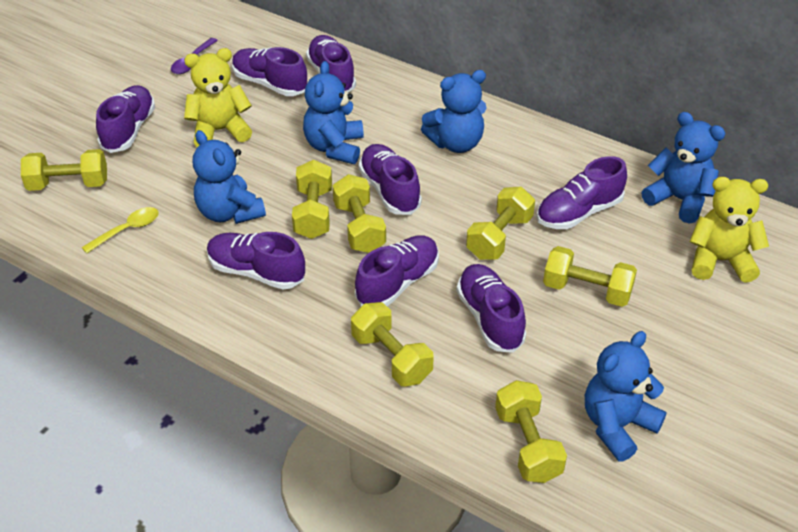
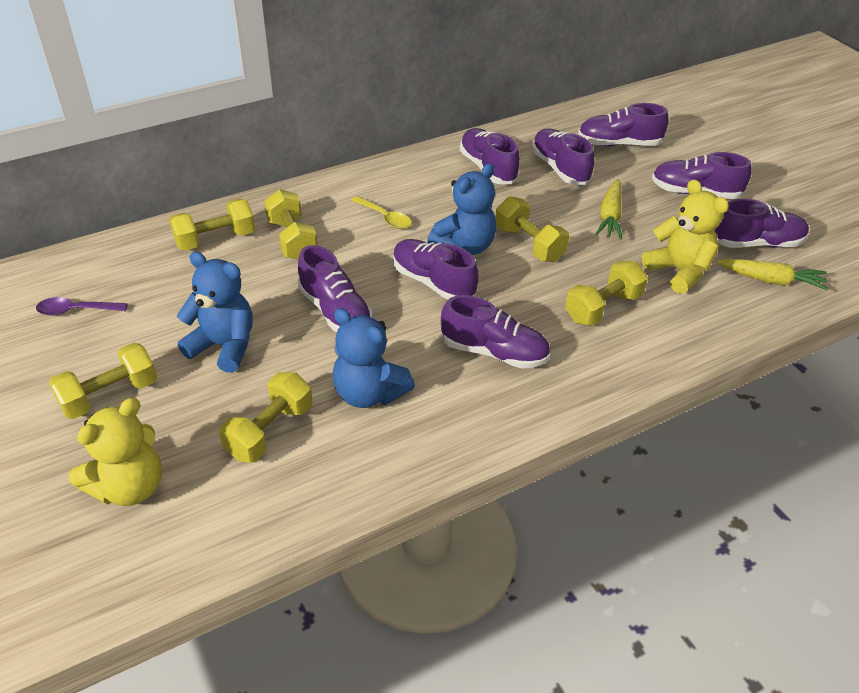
blue teddy bear: 5 -> 3
yellow carrot: 0 -> 2
yellow dumbbell: 7 -> 6

